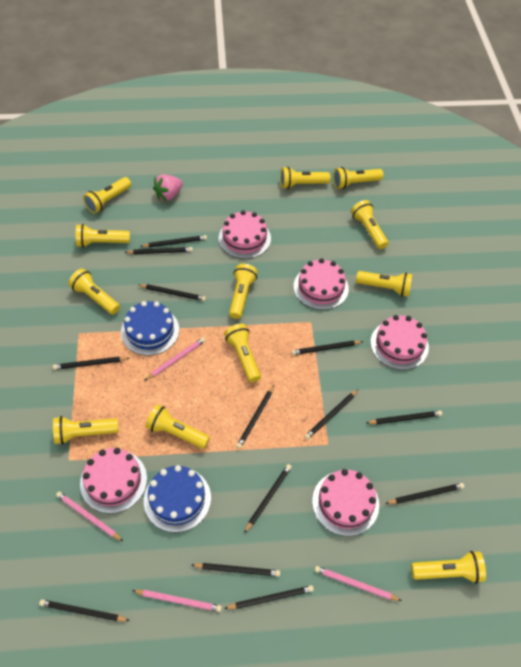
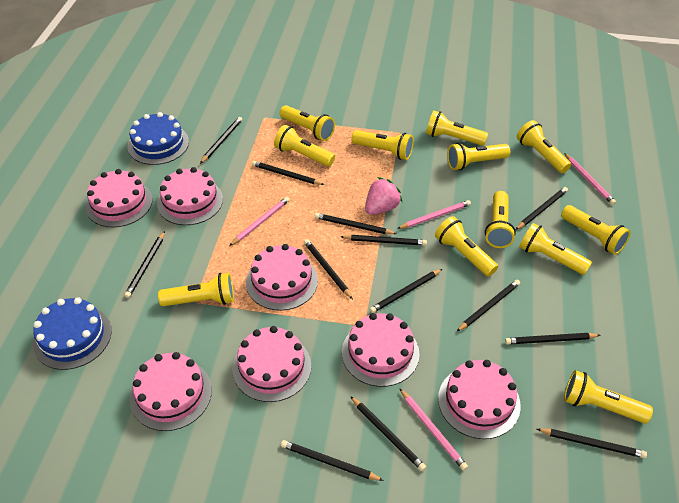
pink cake: 5 -> 7

